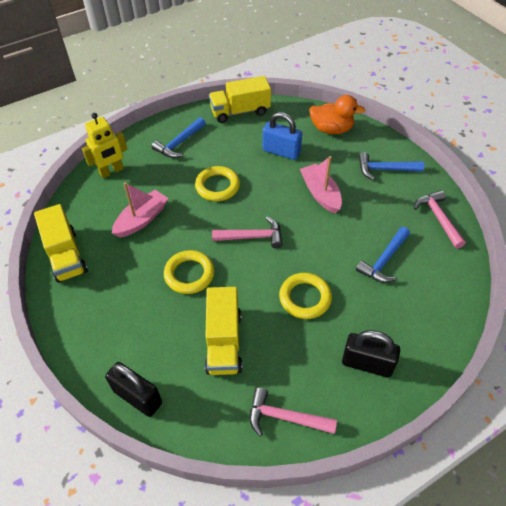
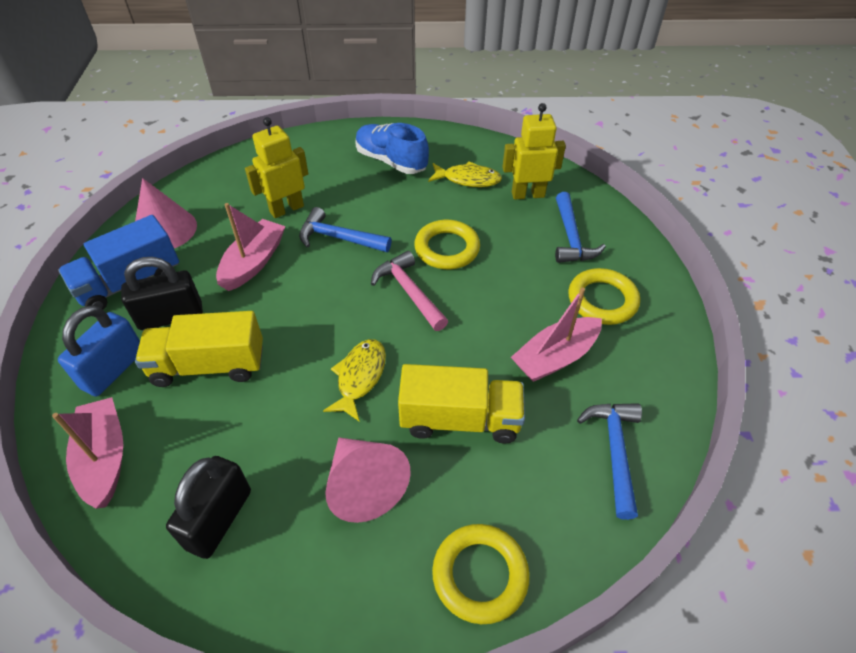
blue shoe: 0 -> 1
blue truck: 0 -> 1
orange duck: 1 -> 0
pink boat: 2 -> 3
pink cone: 0 -> 2
pink hammer: 3 -> 1
yellow fish: 0 -> 2
yellow robot: 1 -> 2
yellow truck: 3 -> 2

